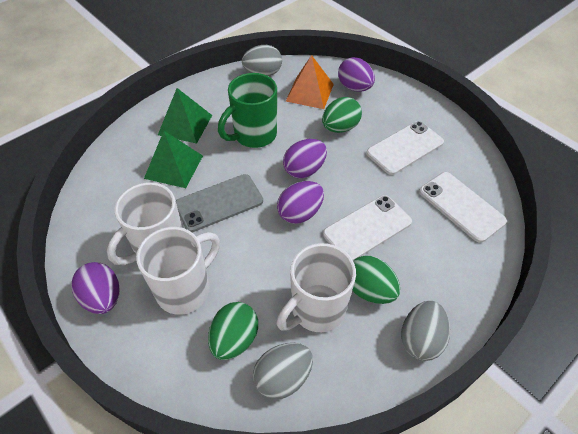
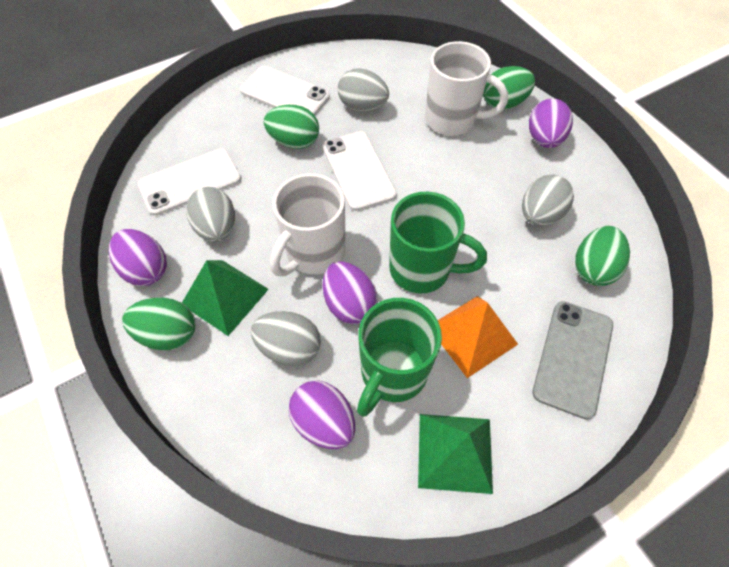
green egg: 3 -> 4
green mug: 1 -> 2
grey egg: 3 -> 4
white mug: 3 -> 2

